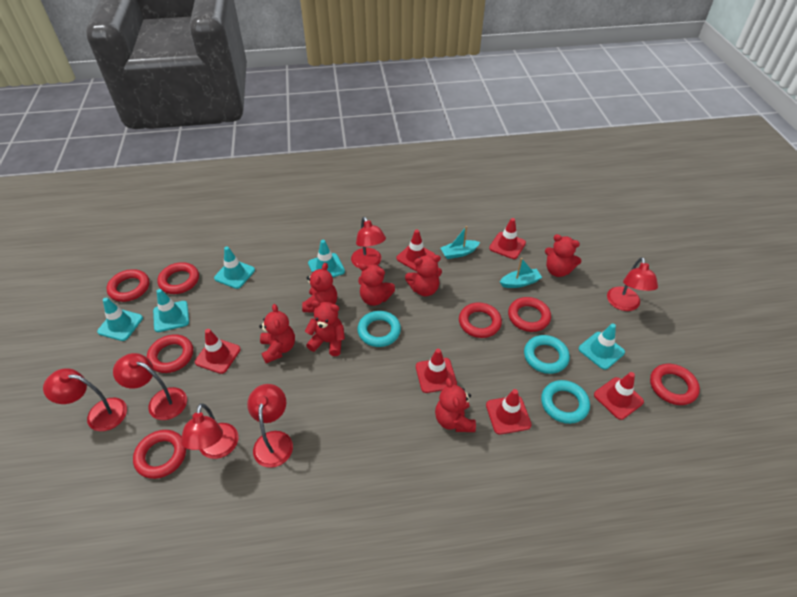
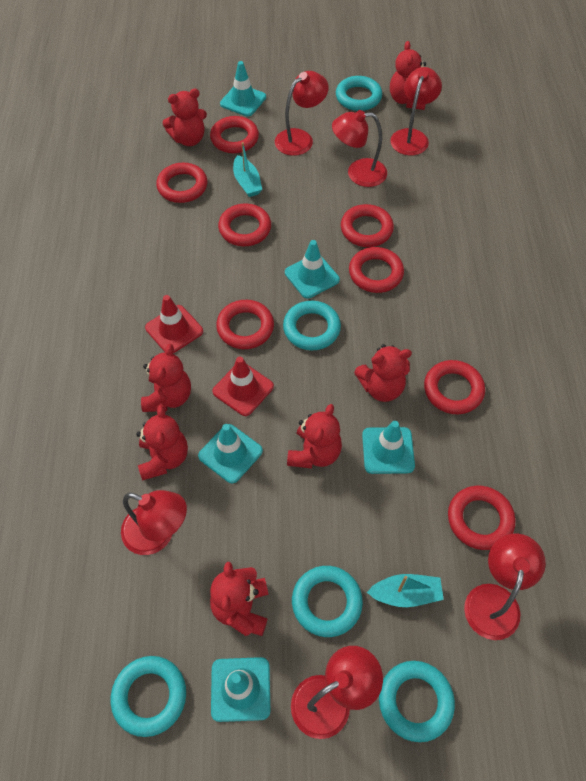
red ring: 7 -> 8
red traffic cone: 6 -> 2
turquoise ring: 3 -> 5

